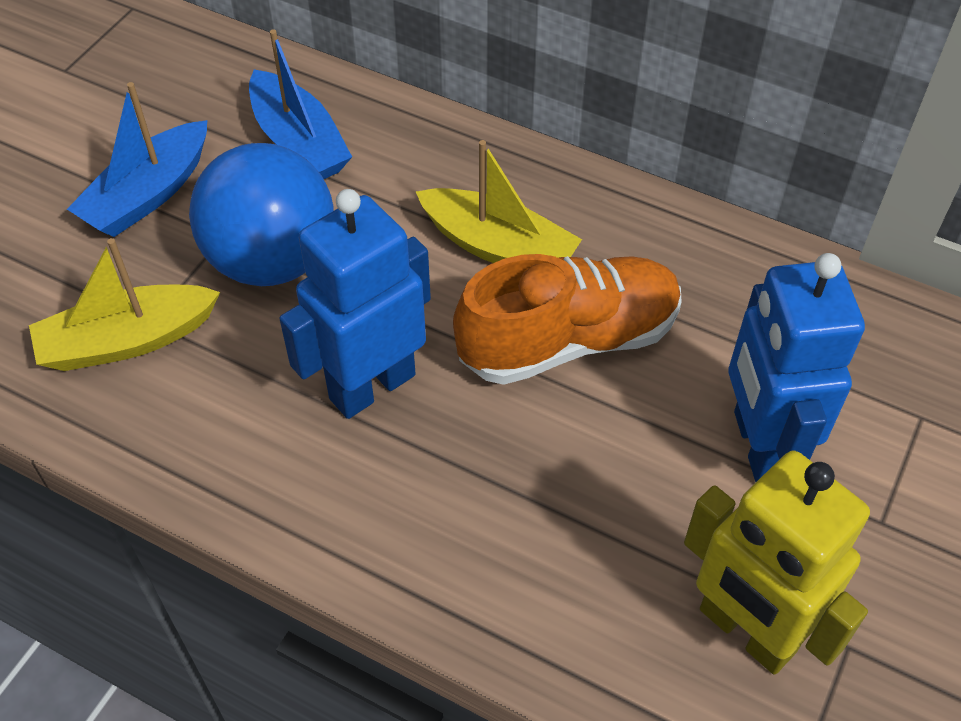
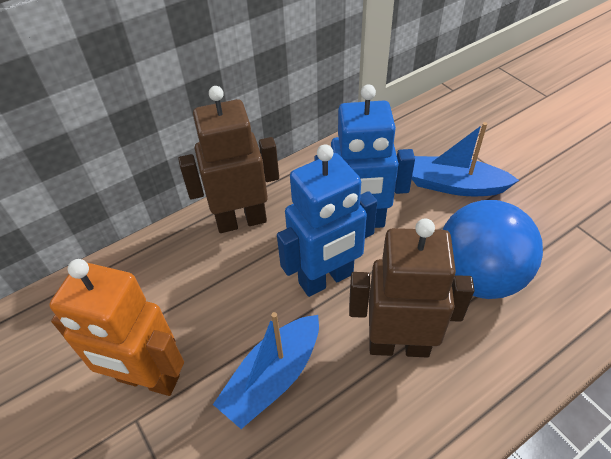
brown robot: 0 -> 2
orange robot: 0 -> 1
orange shoe: 1 -> 0
yellow boat: 2 -> 0
yellow robot: 1 -> 0

